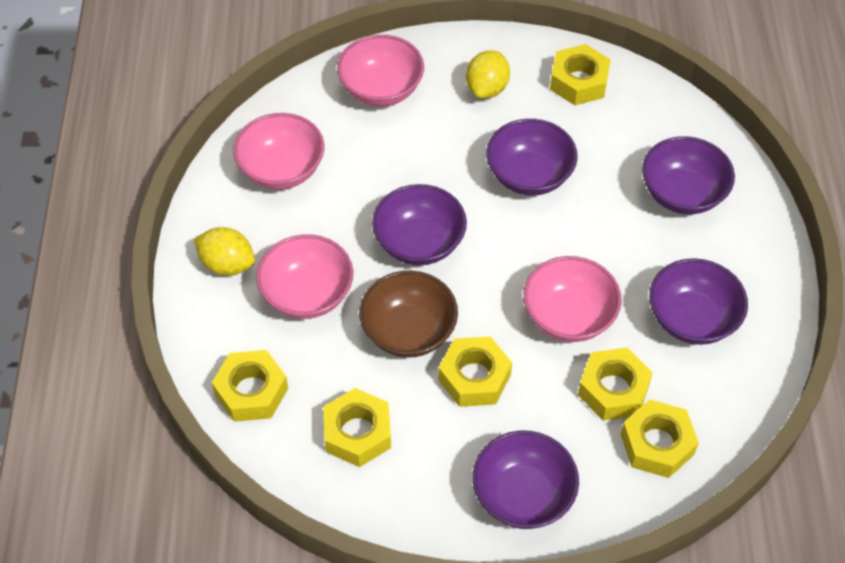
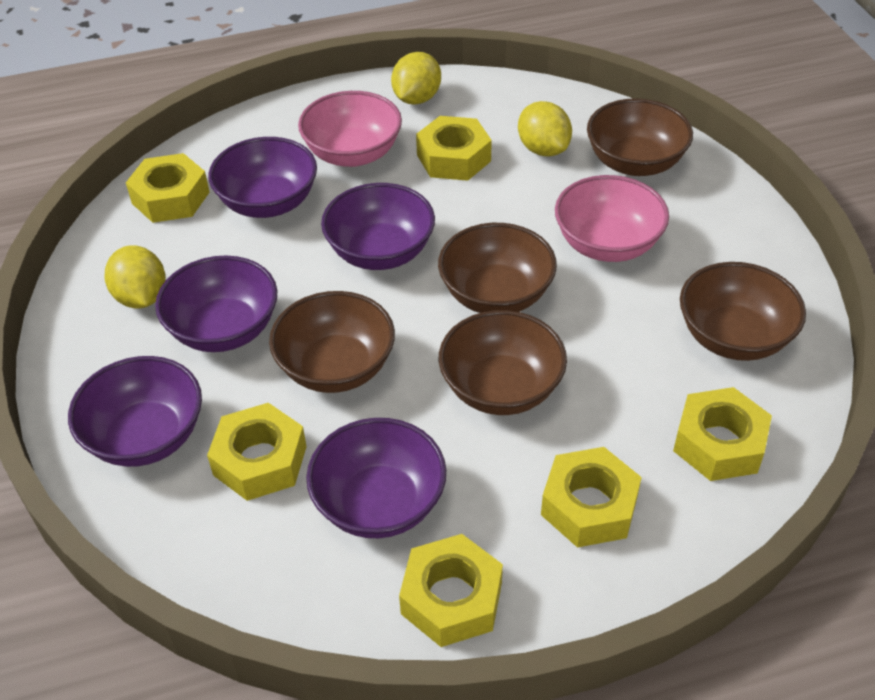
brown bowl: 1 -> 5
pink bowl: 4 -> 2
yellow lemon: 2 -> 3

